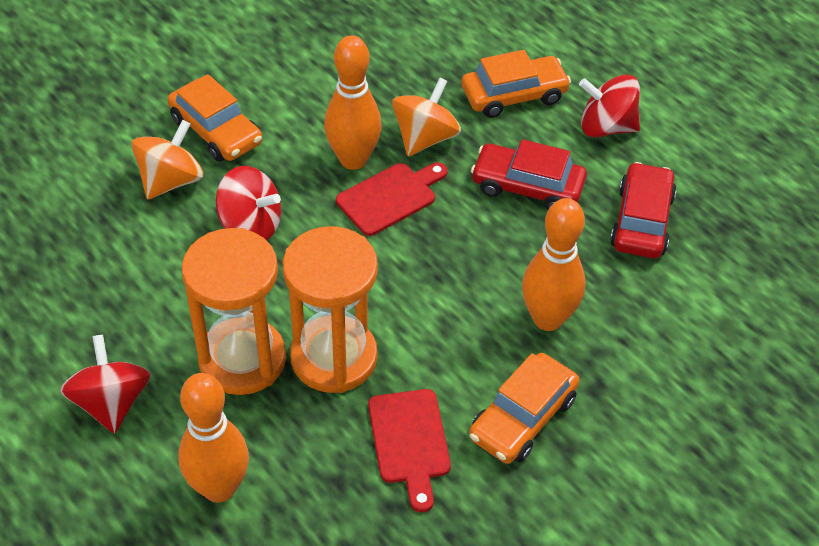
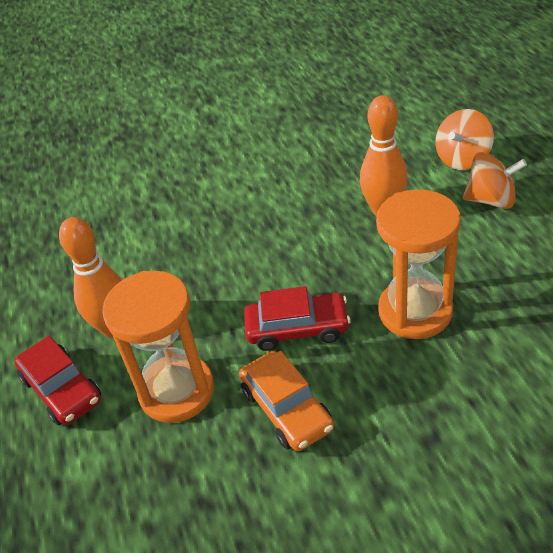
orange bowling pin: 3 -> 2
orange car: 3 -> 1
red cutting board: 2 -> 0
red spinning top: 3 -> 0

